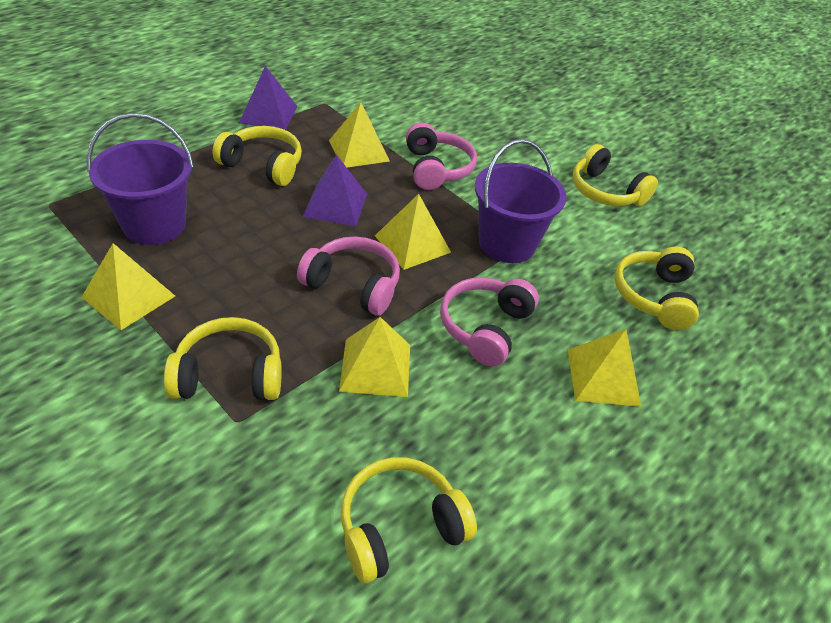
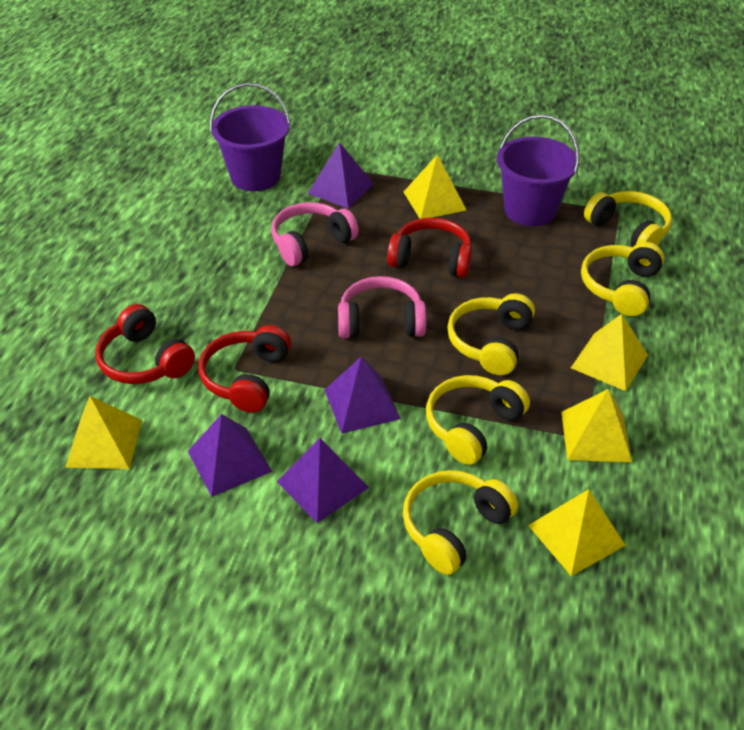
pink headphones: 3 -> 2
purple pyramid: 2 -> 4
red headphones: 0 -> 3

